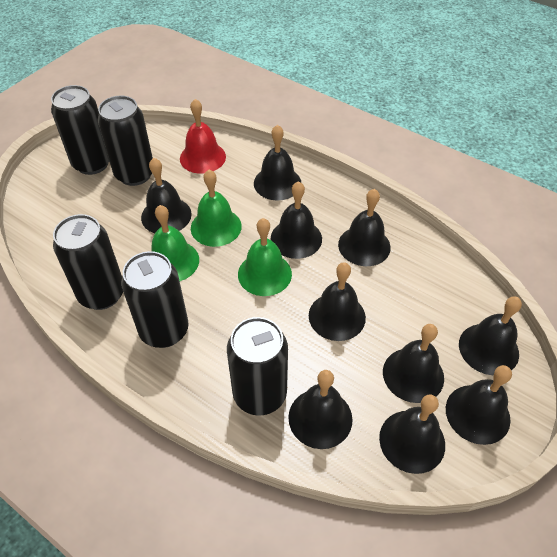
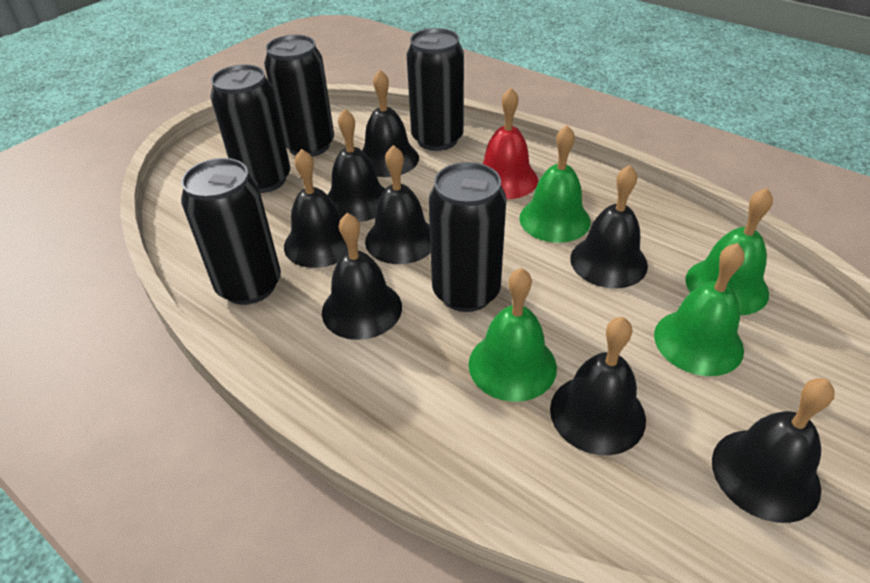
black bell: 10 -> 8
green bell: 3 -> 4

